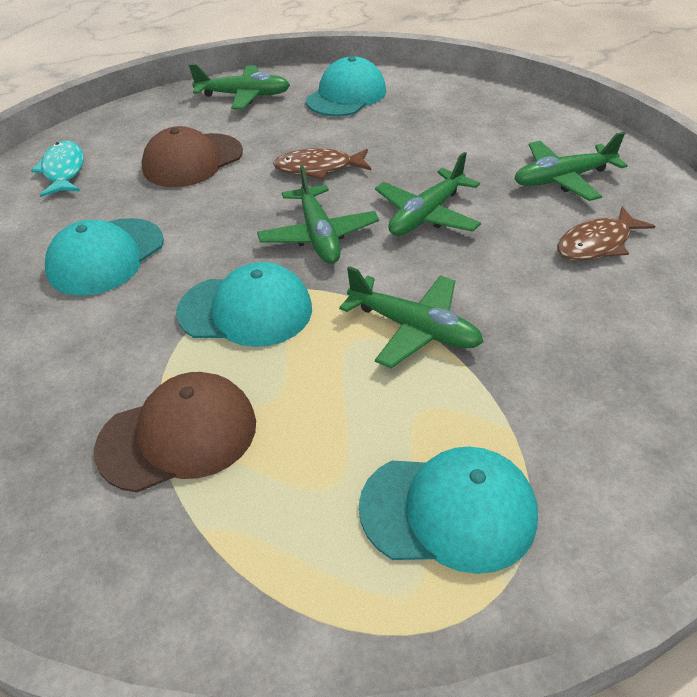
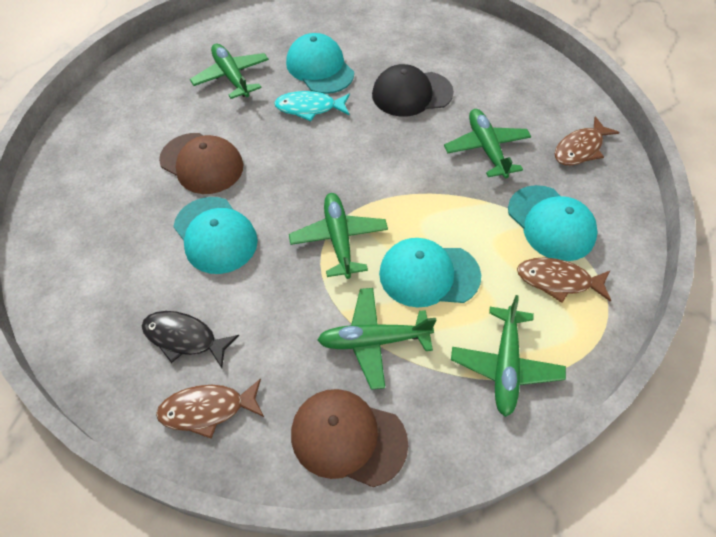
black cap: 0 -> 1
black fish: 0 -> 1
brown fish: 2 -> 3

